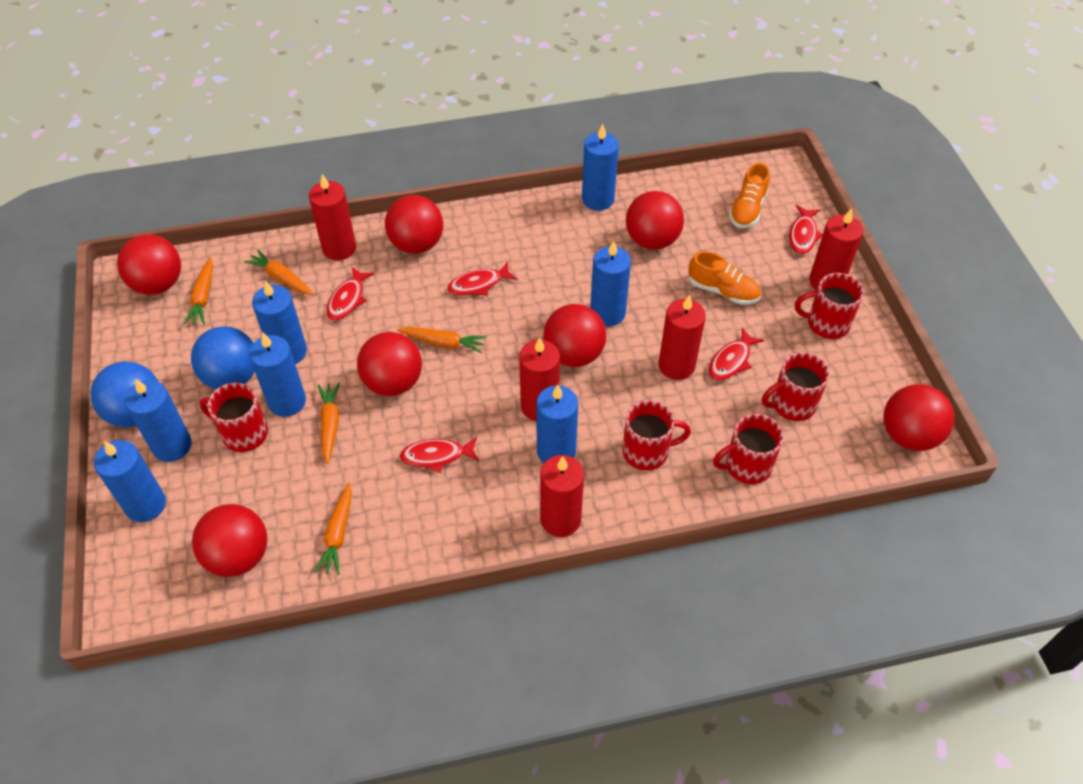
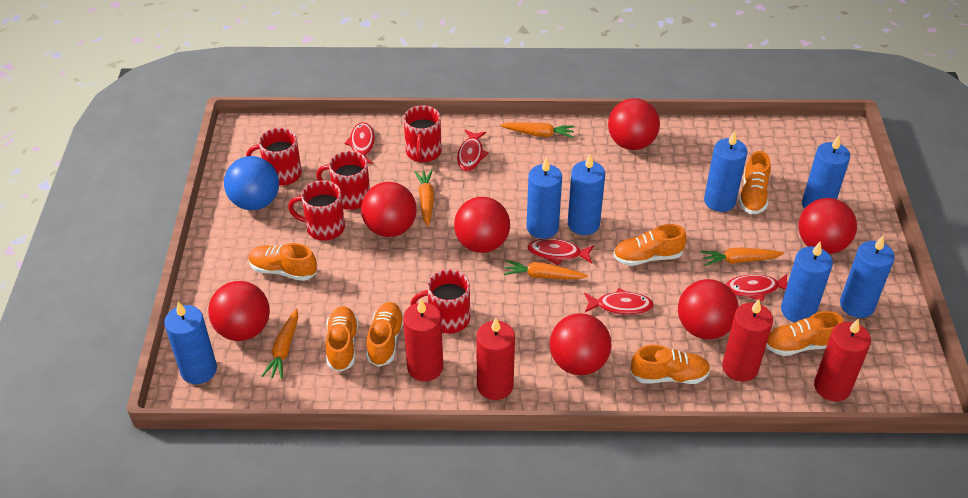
blue ball: 2 -> 1
orange shoe: 2 -> 7
red candle: 5 -> 4

